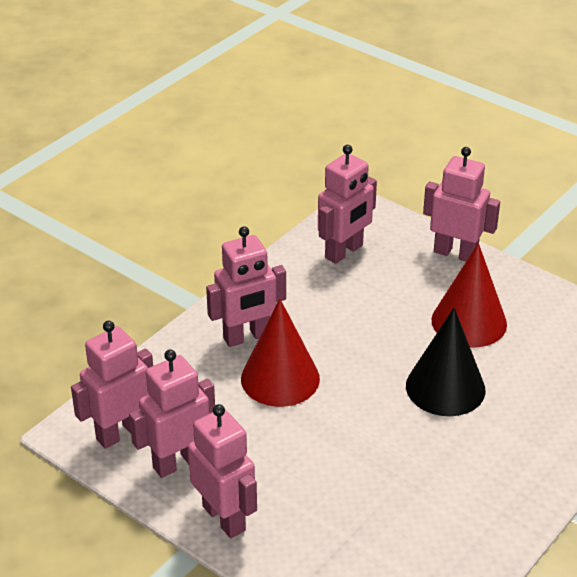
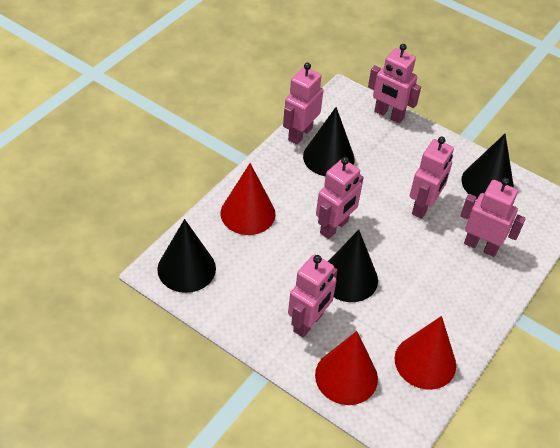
black cone: 1 -> 4
red cone: 2 -> 3

